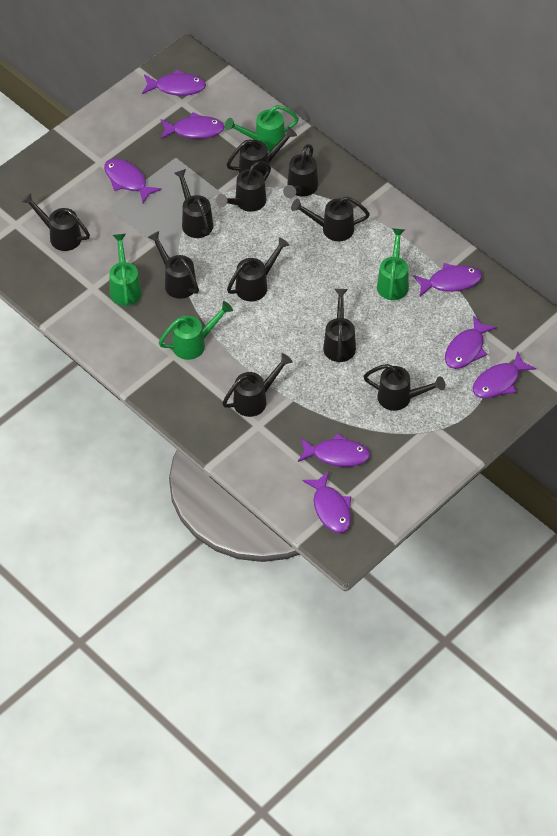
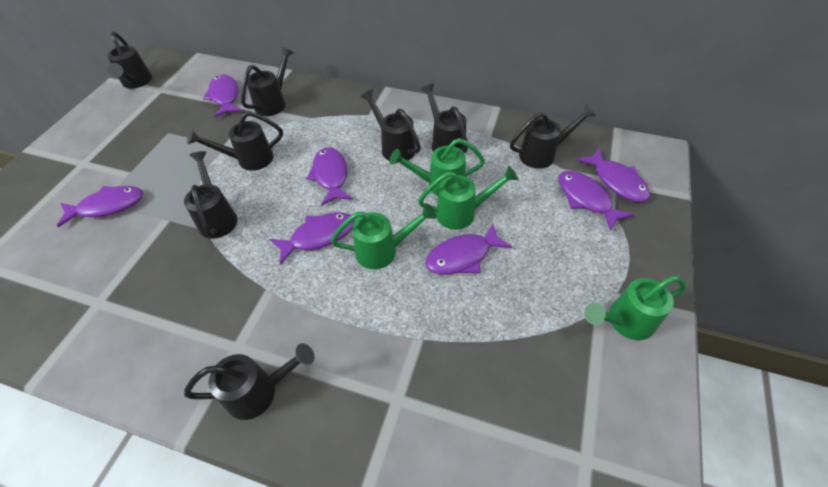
black watering can: 11 -> 8
purple fish: 8 -> 7

